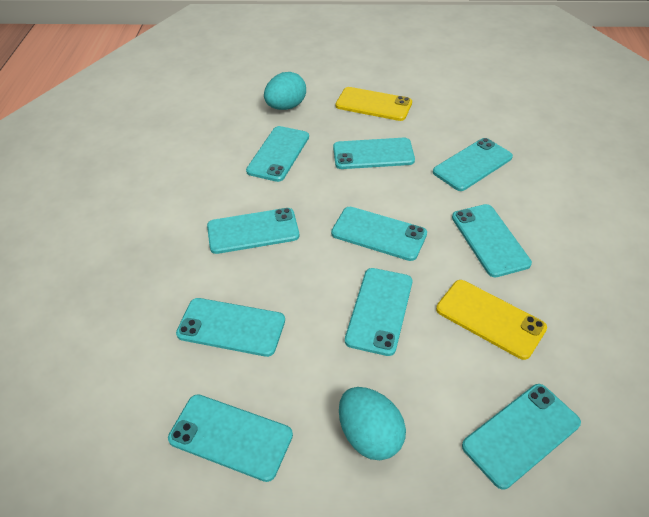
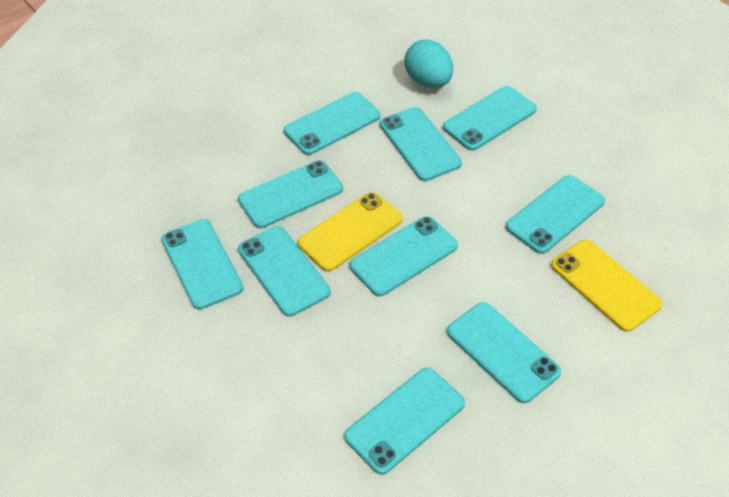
turquoise egg: 2 -> 1

